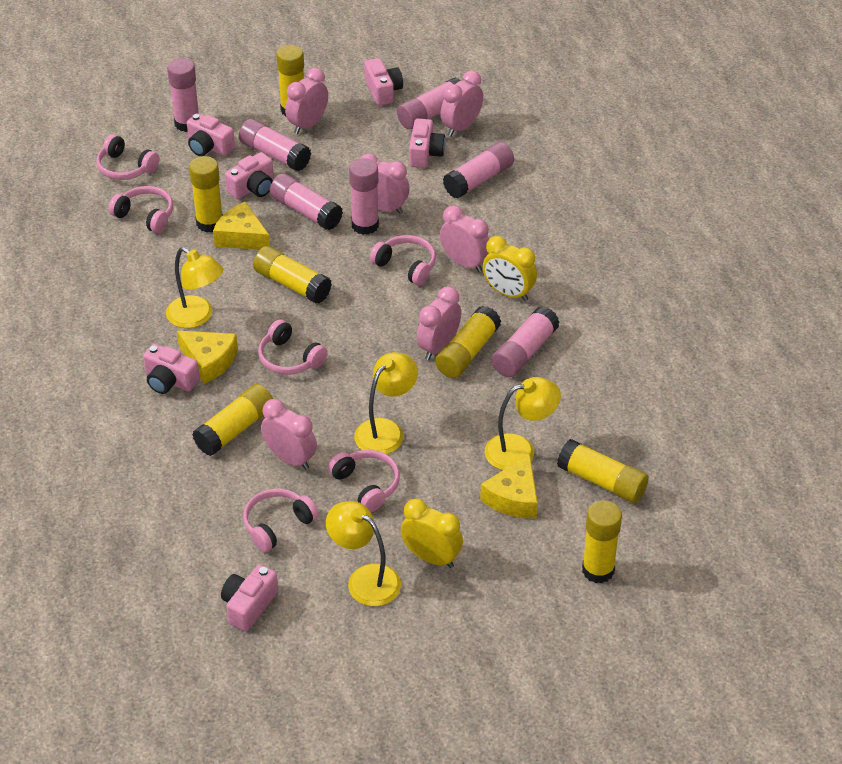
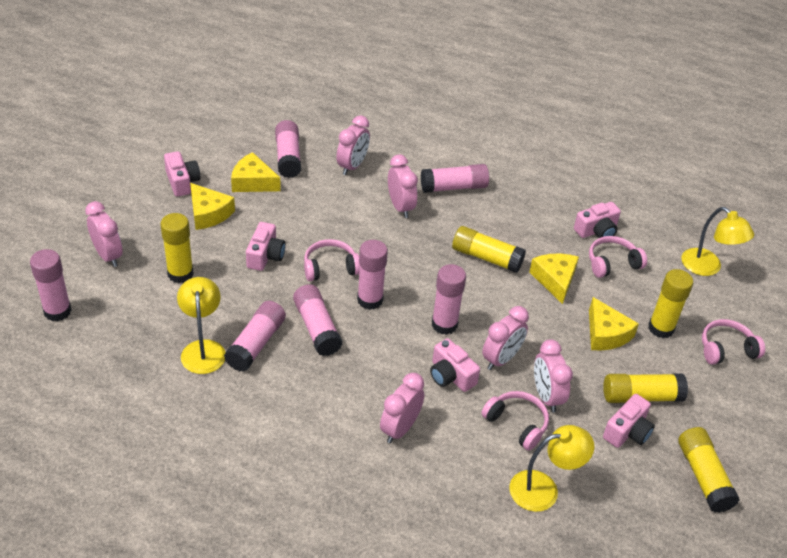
pink camera: 6 -> 5
pink headphones: 6 -> 4
yellow cheese: 3 -> 4
yellow clock: 2 -> 0
yellow glue stick: 7 -> 5
yellow lamp: 4 -> 3

